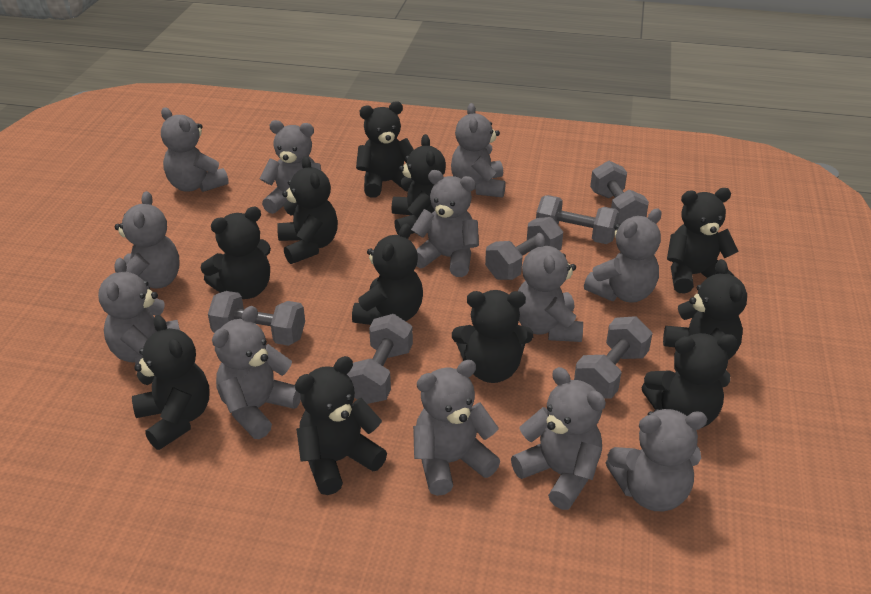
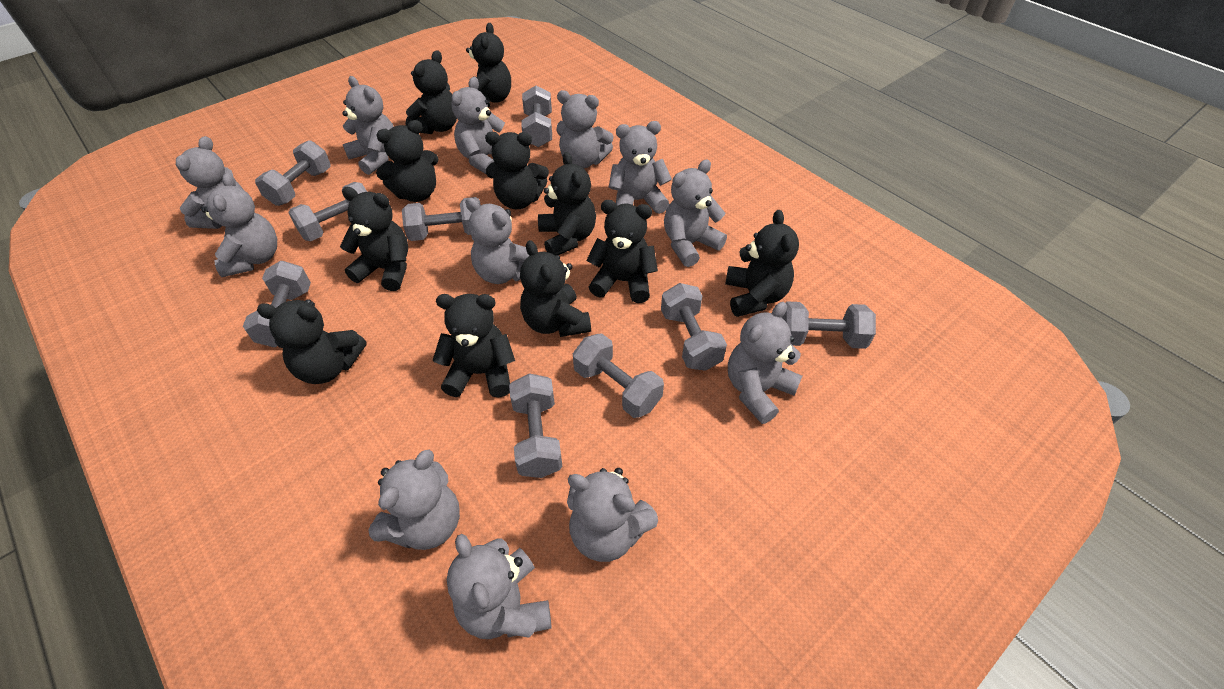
grey dumbbell: 6 -> 9

